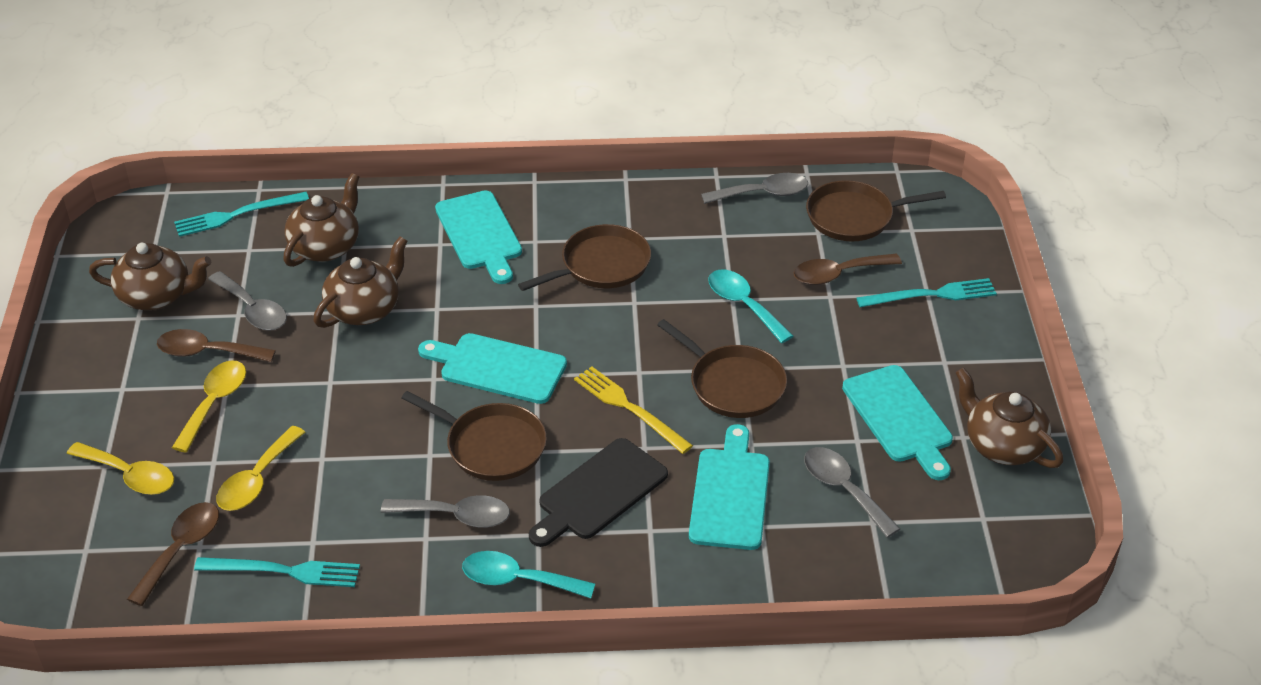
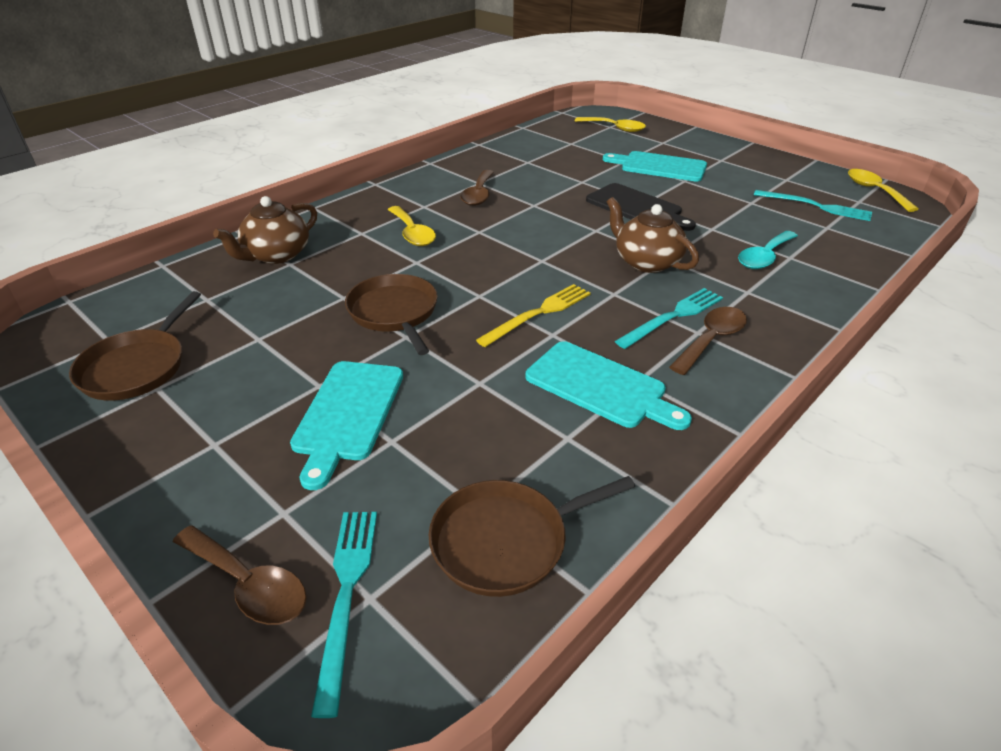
brown pan: 4 -> 3
brown teapot: 4 -> 2
grey spoon: 4 -> 0
turquoise cutting board: 4 -> 3
turquoise spoon: 2 -> 1

